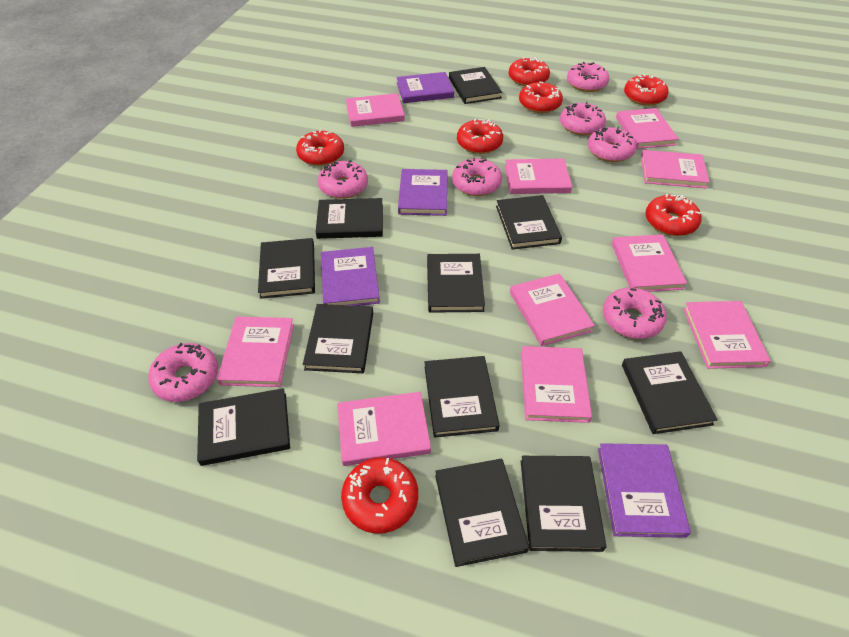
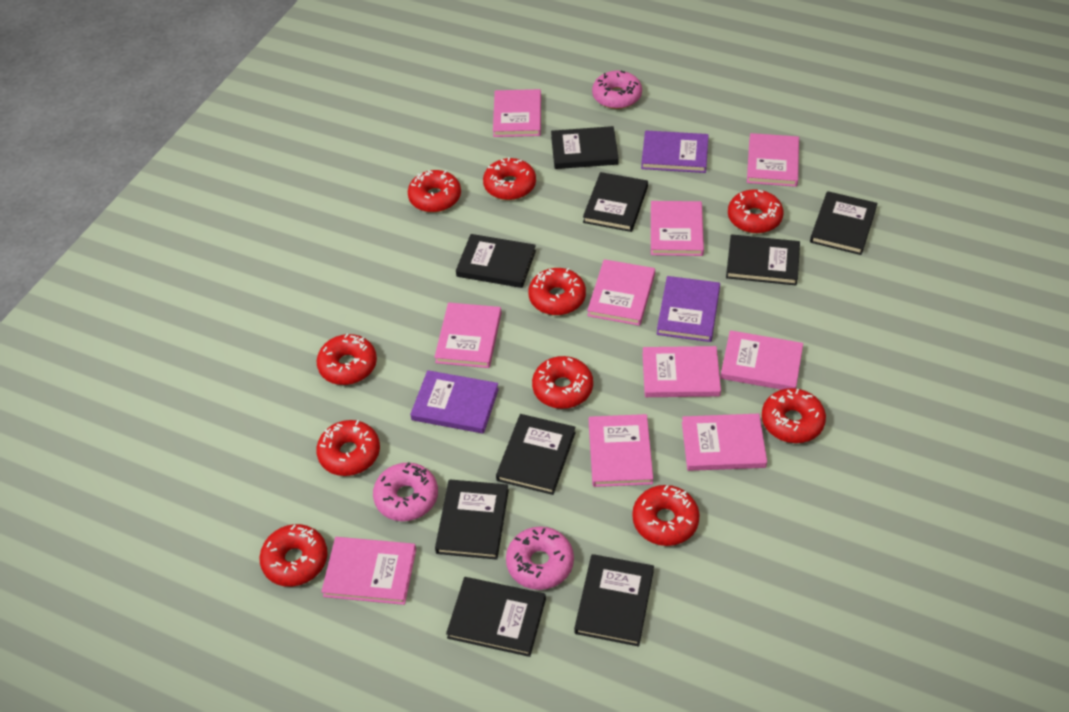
black book: 11 -> 9
pink donut: 7 -> 3
purple book: 4 -> 3
red donut: 7 -> 10

